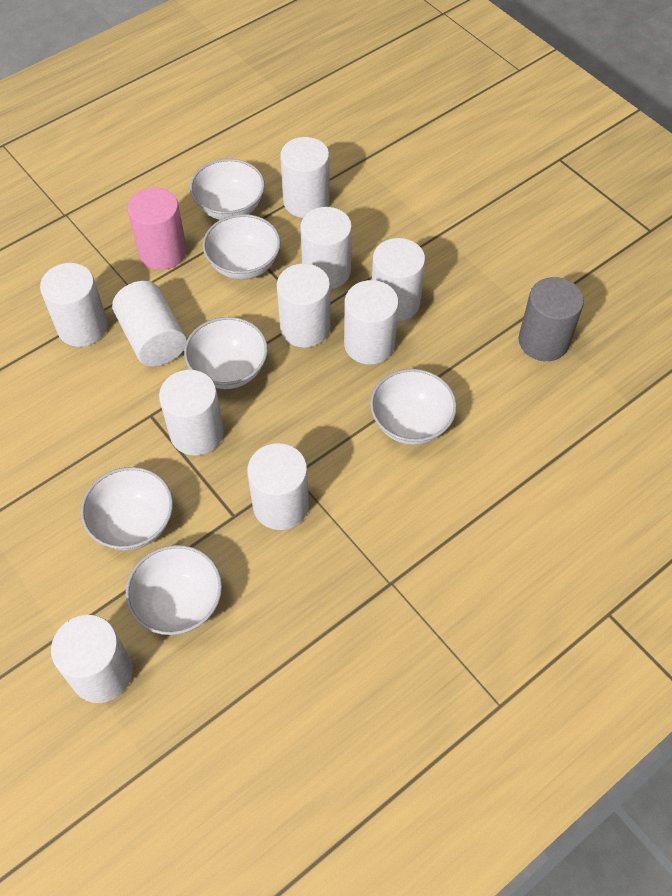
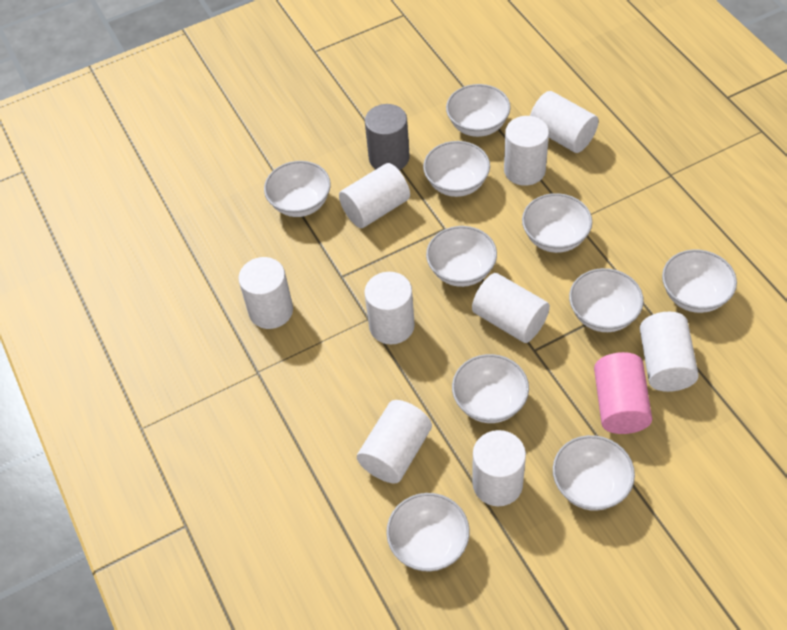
white bowl: 6 -> 10
white cylinder: 10 -> 9

